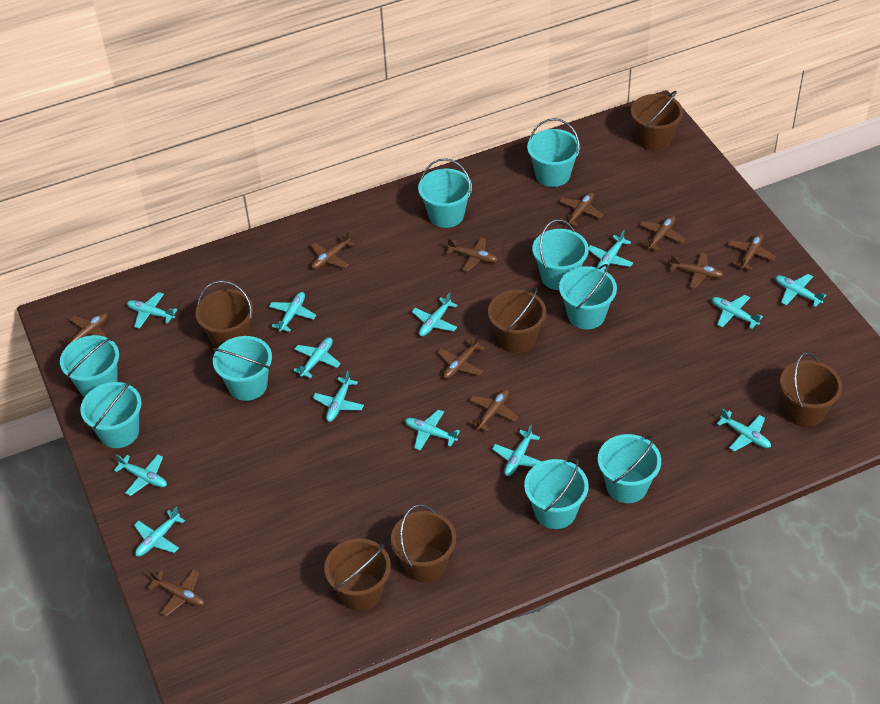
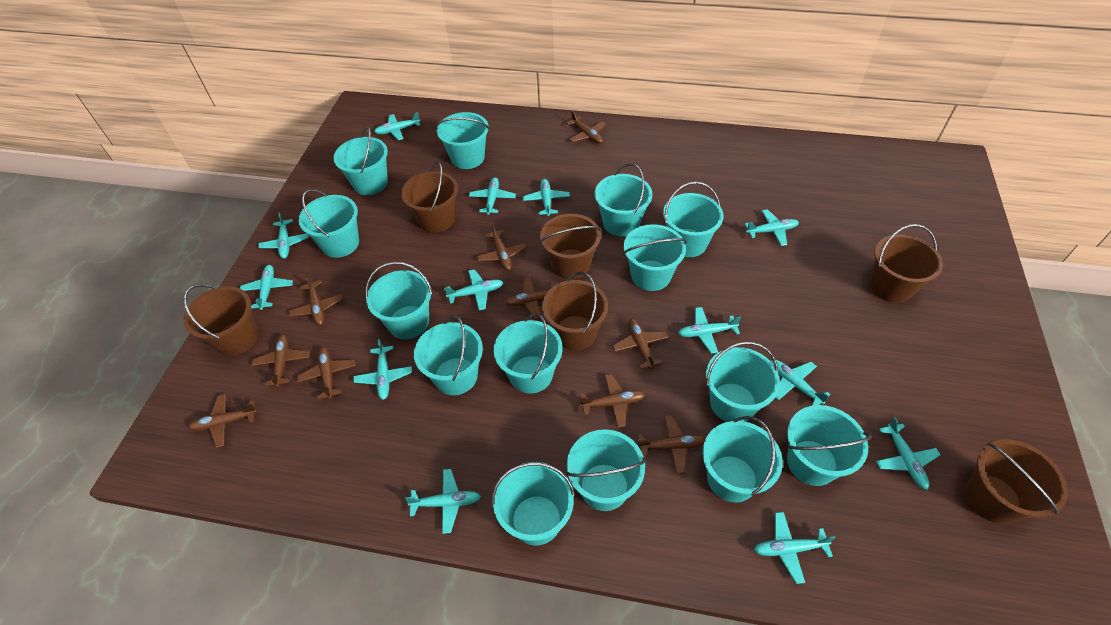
turquoise bucket: 9 -> 14

